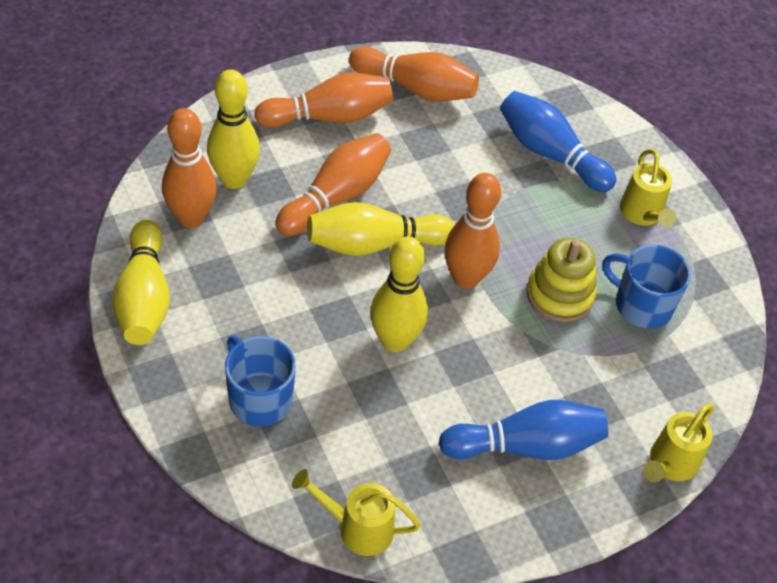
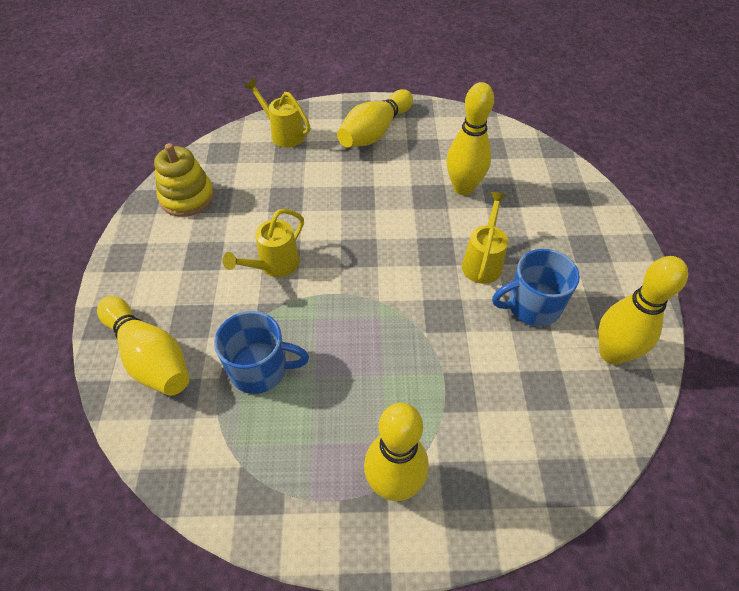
blue bowling pin: 2 -> 0
orange bowling pin: 5 -> 0
yellow bowling pin: 4 -> 5

